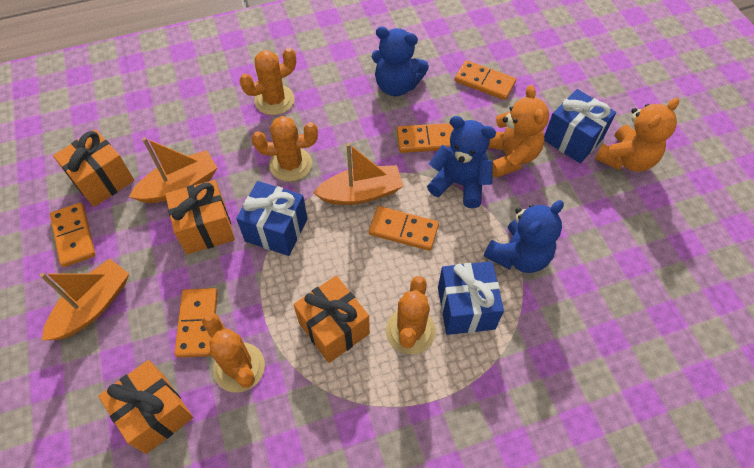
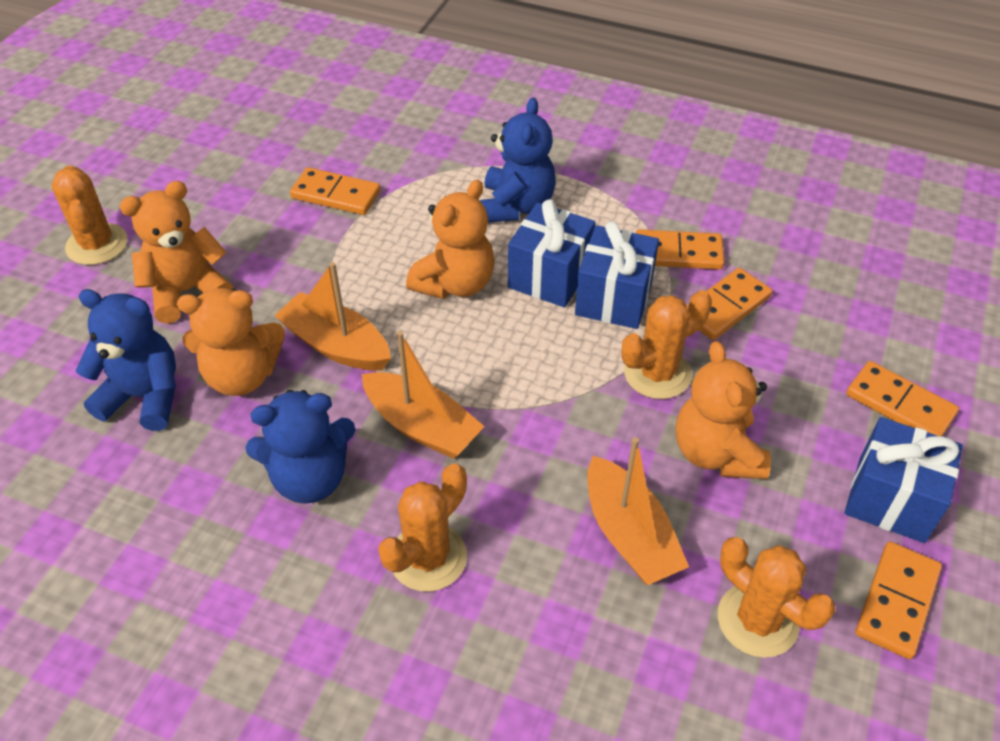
orange gift: 4 -> 0
orange teddy bear: 2 -> 4

